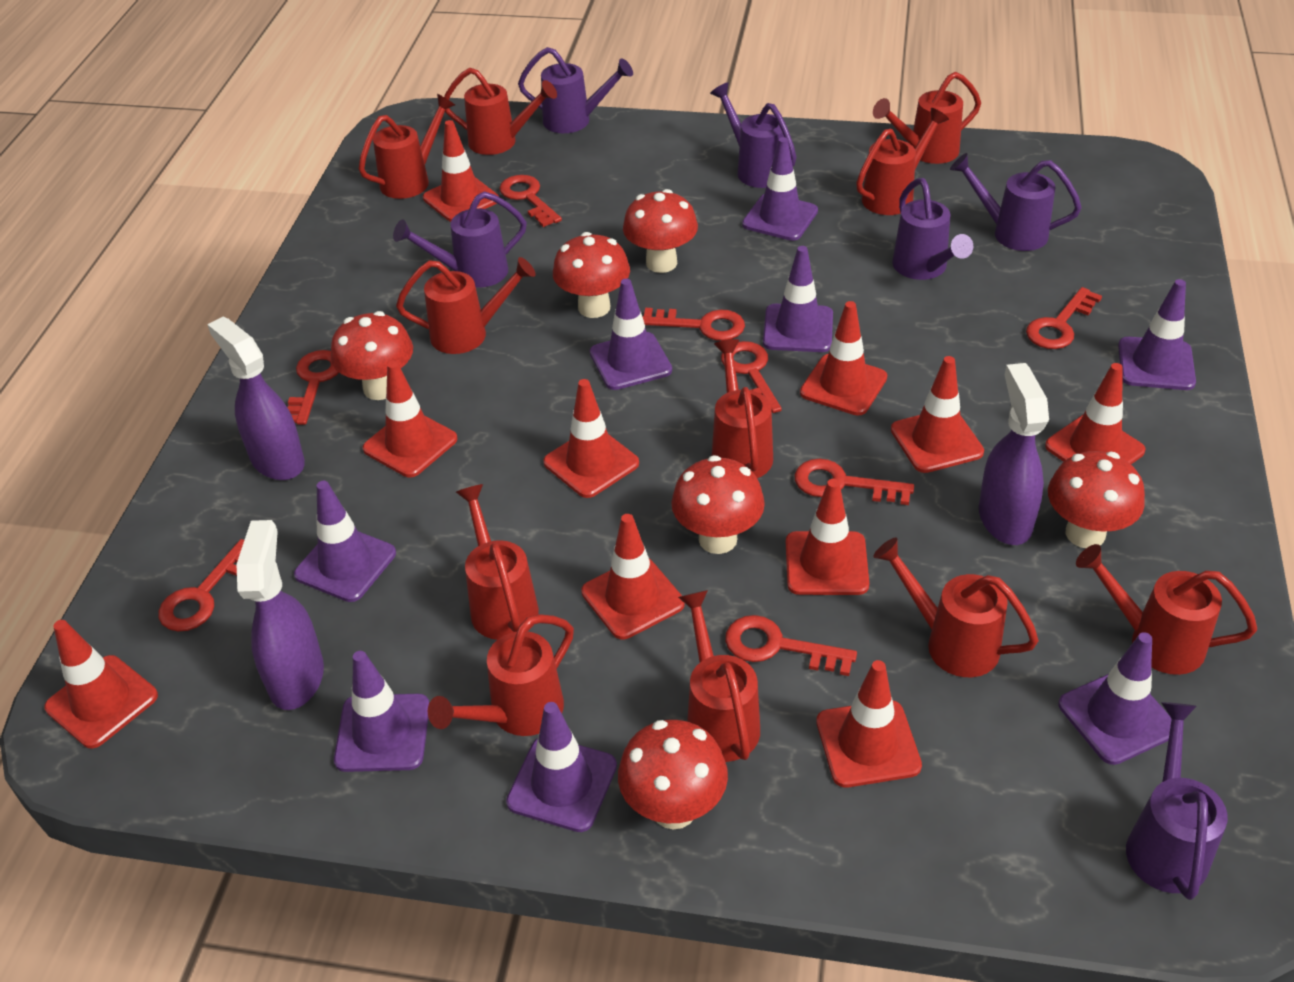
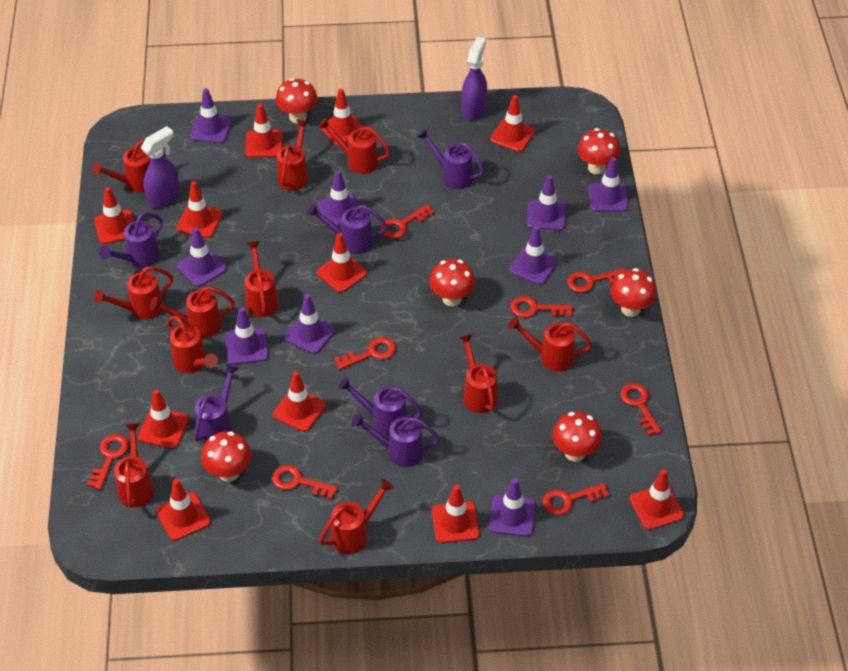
purple spray bottle: 3 -> 2
purple traffic cone: 8 -> 9
red traffic cone: 10 -> 11

